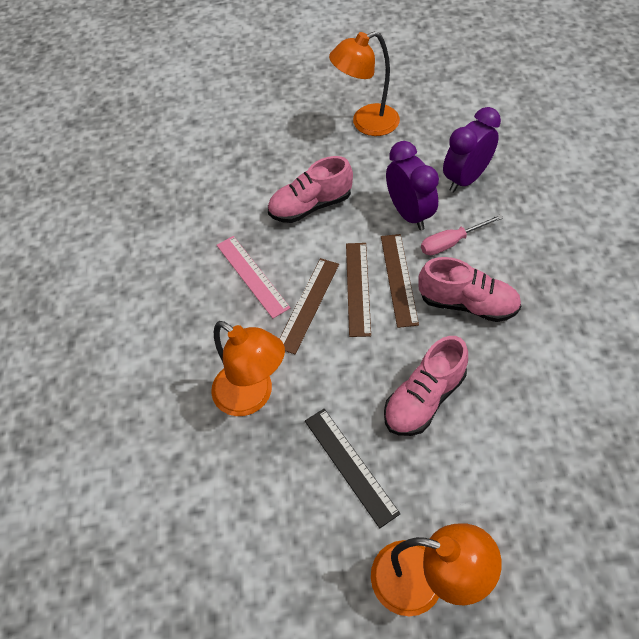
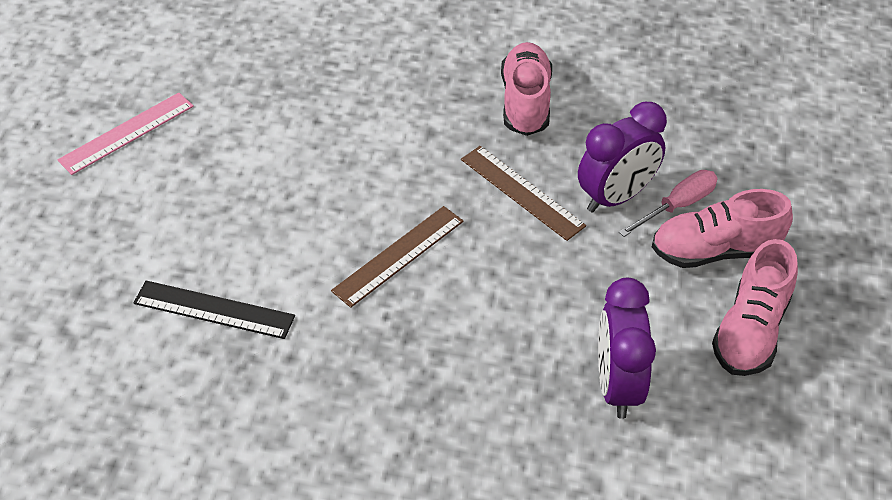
brown ruler: 3 -> 2
orange lamp: 3 -> 0

